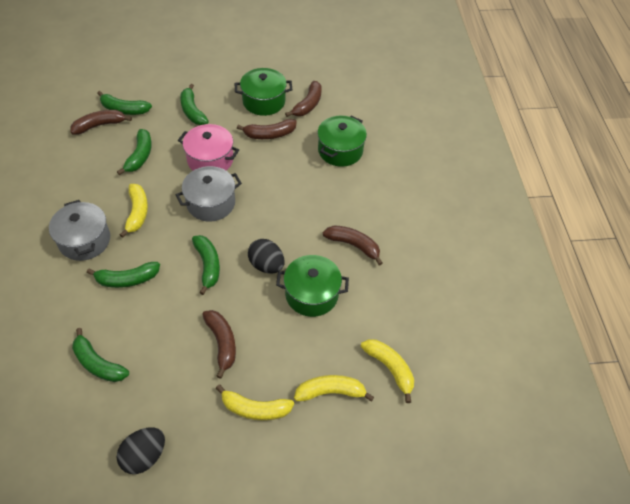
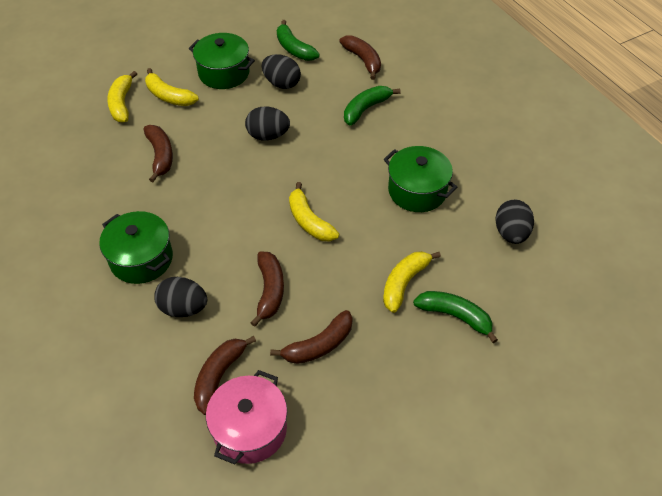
black egg: 2 -> 4
green banana: 6 -> 3
grey pot: 2 -> 0

